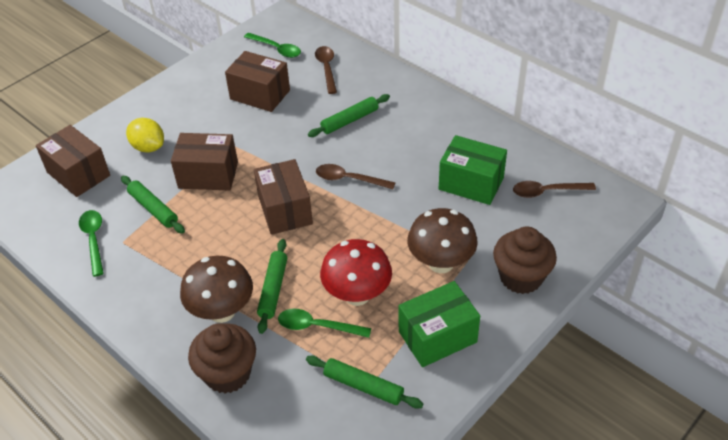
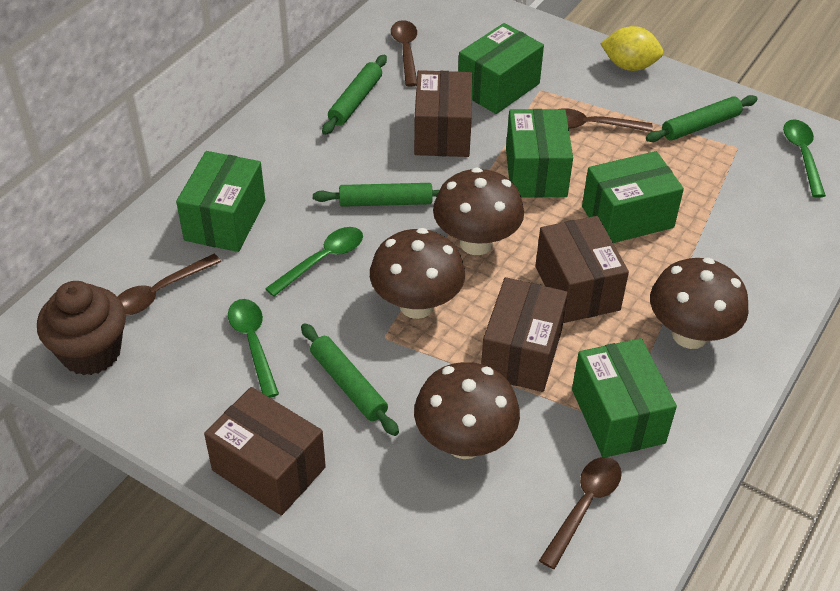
brown cupcake: 2 -> 1
brown mushroom: 2 -> 4
brown spoon: 3 -> 4
green box: 2 -> 5
red mushroom: 1 -> 0

